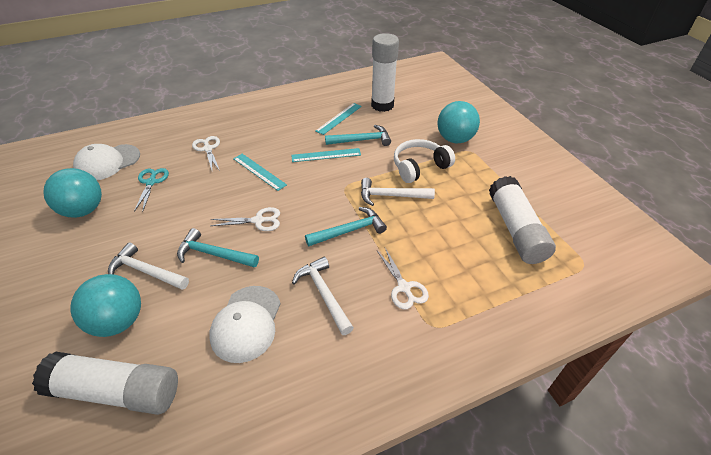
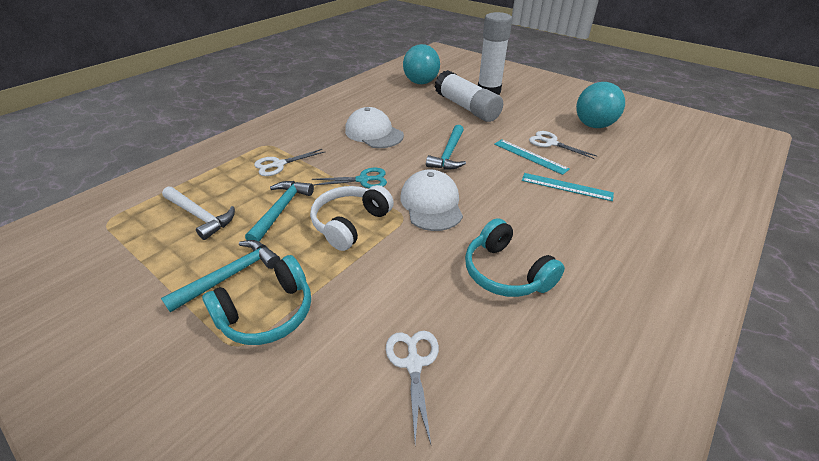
turquoise ball: 3 -> 2
turquoise headphones: 0 -> 2
turquoise ruler: 3 -> 2
white glue stick: 3 -> 2
white hammer: 3 -> 1

